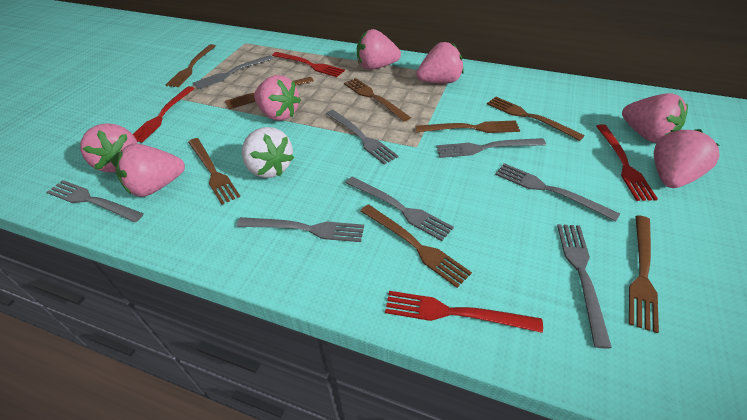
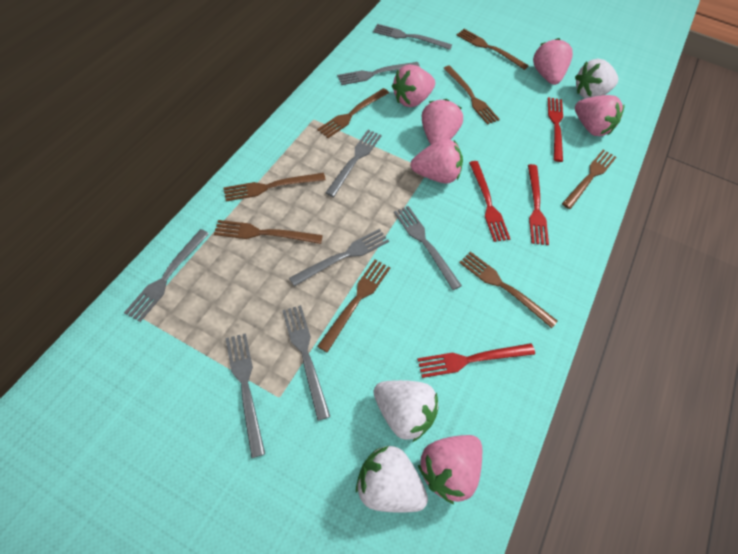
pink strawberry: 7 -> 6
white strawberry: 1 -> 3

